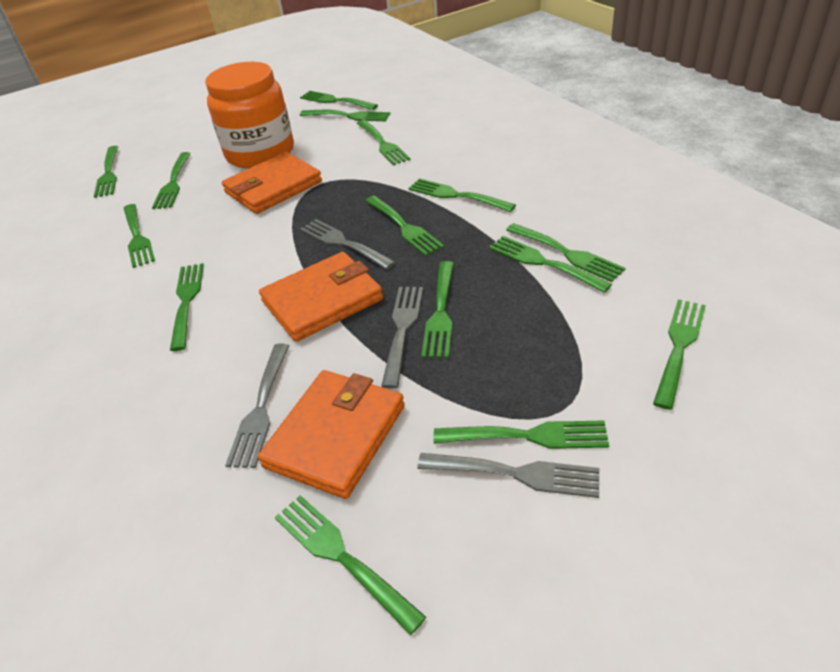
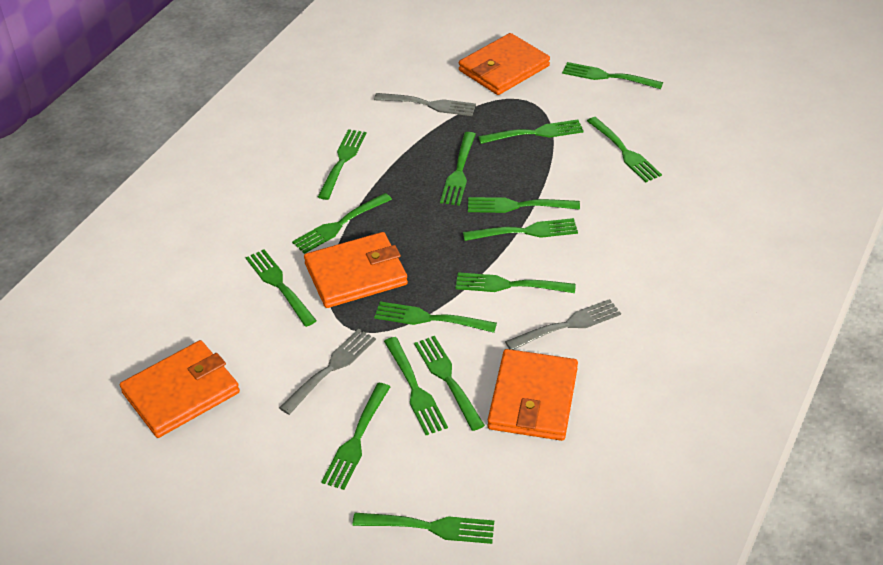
grey fork: 4 -> 3
orange jar: 1 -> 0
orange wallet: 3 -> 4

